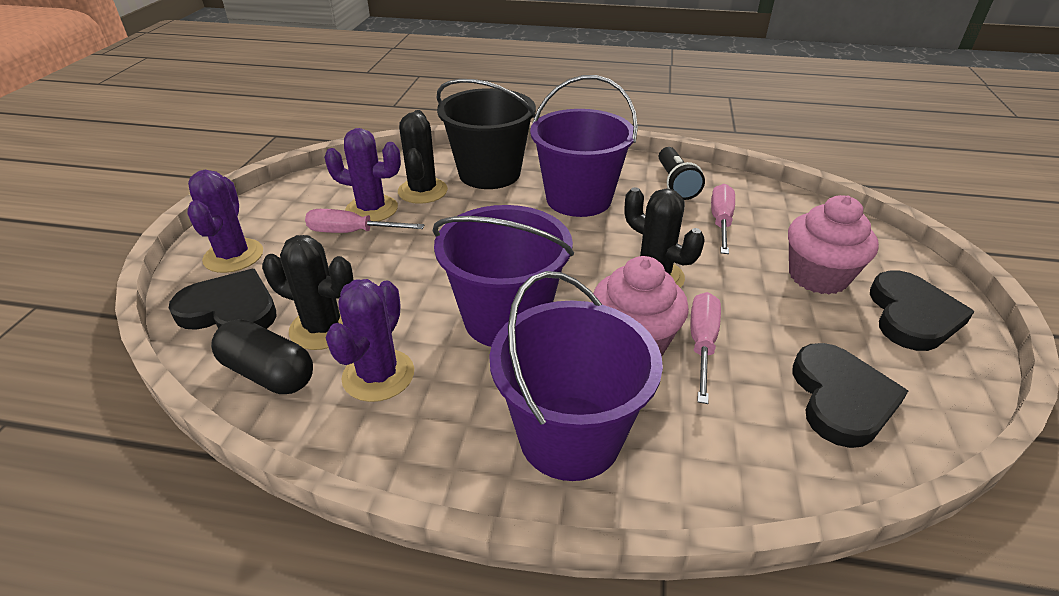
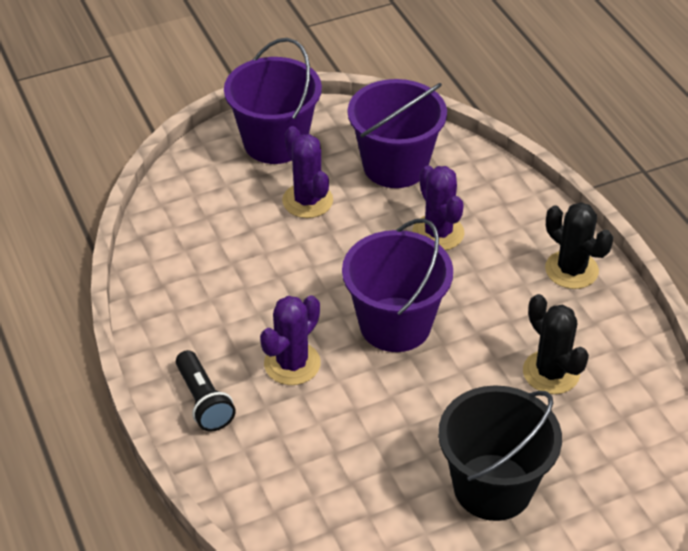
black cactus: 3 -> 2
black capsule: 1 -> 0
black heart: 3 -> 0
pink cupcake: 2 -> 0
pink screwdriver: 3 -> 0

